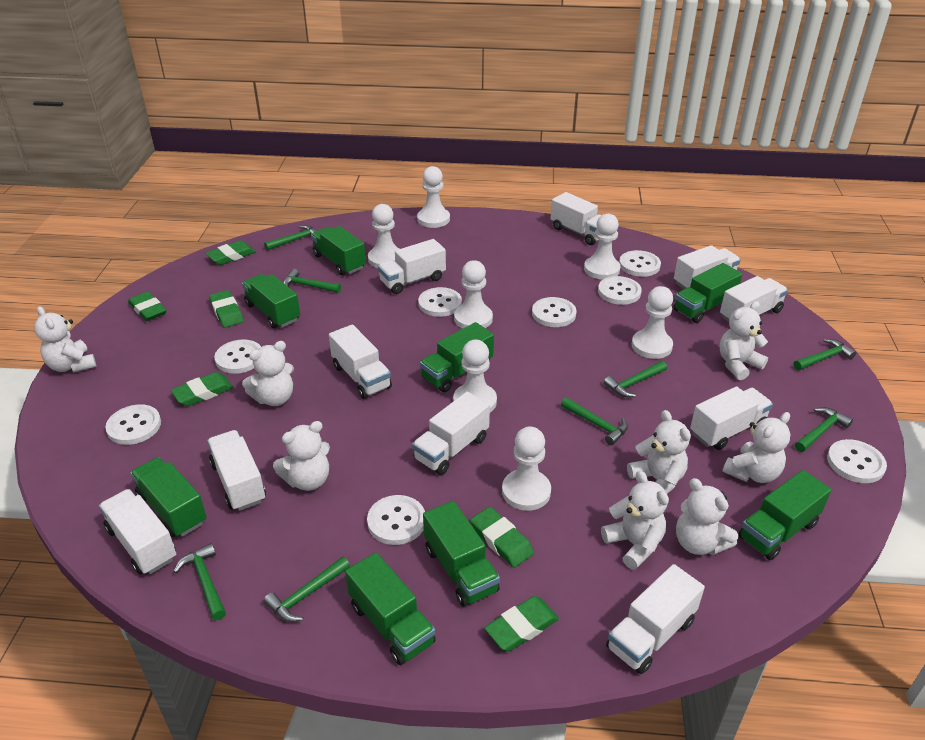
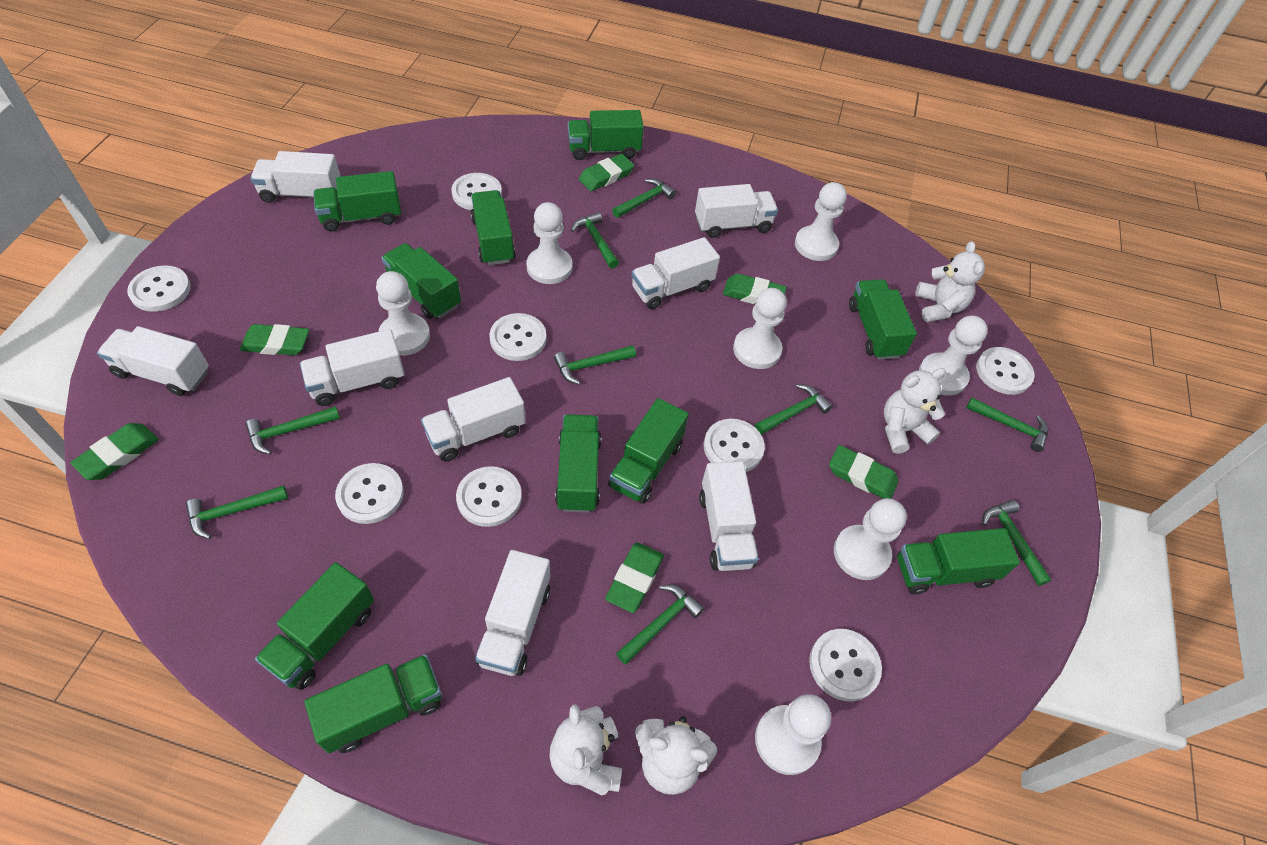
green hammer: 8 -> 9
green truck: 8 -> 10
white teddy bear: 8 -> 4
white truck: 10 -> 8

